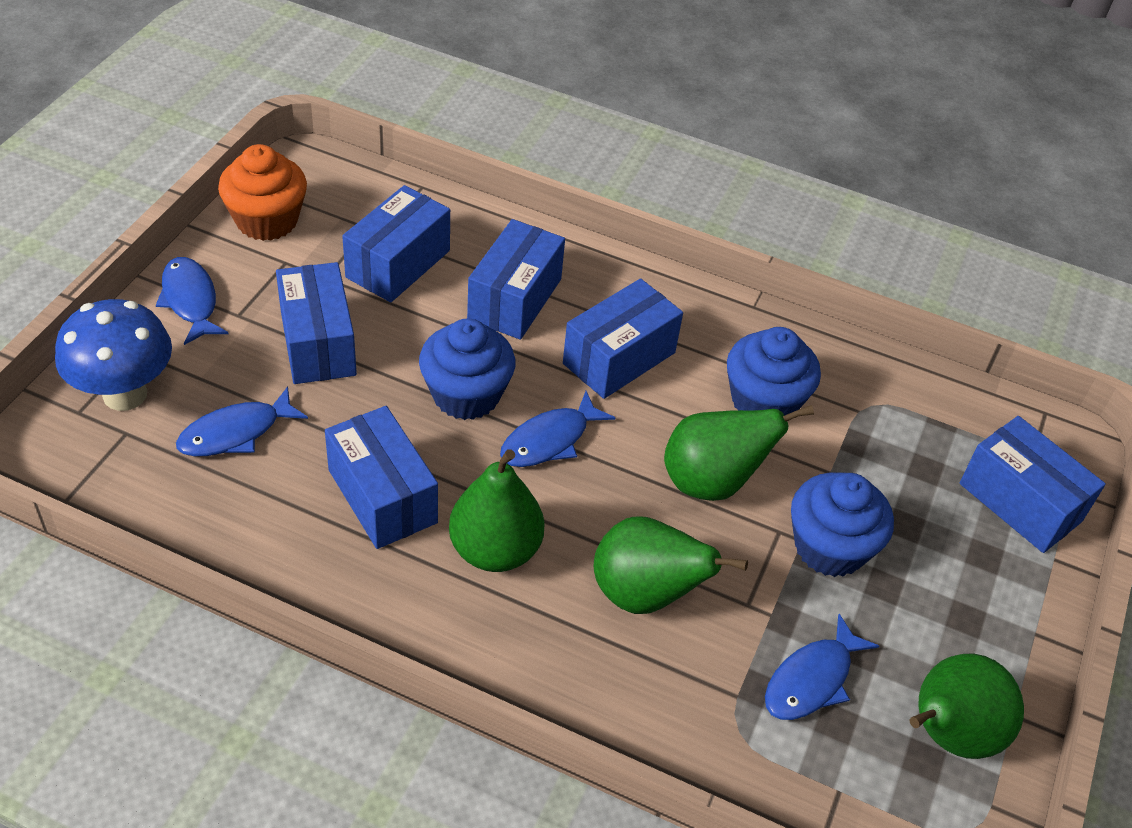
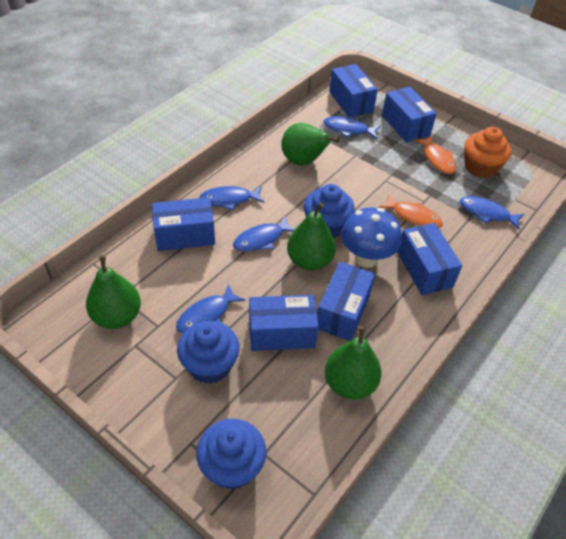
blue fish: 4 -> 5
orange fish: 0 -> 2

